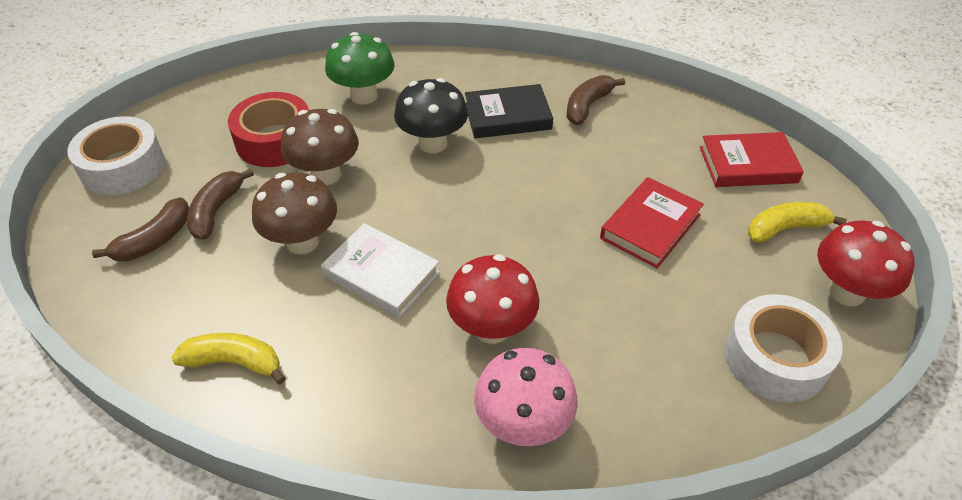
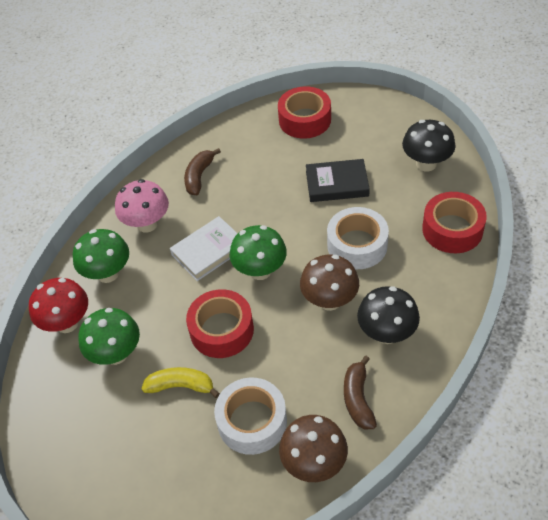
black mushroom: 1 -> 2
brown banana: 3 -> 2
green mushroom: 1 -> 3
red book: 2 -> 0
red mushroom: 2 -> 1
red tape: 1 -> 3
yellow banana: 2 -> 1

